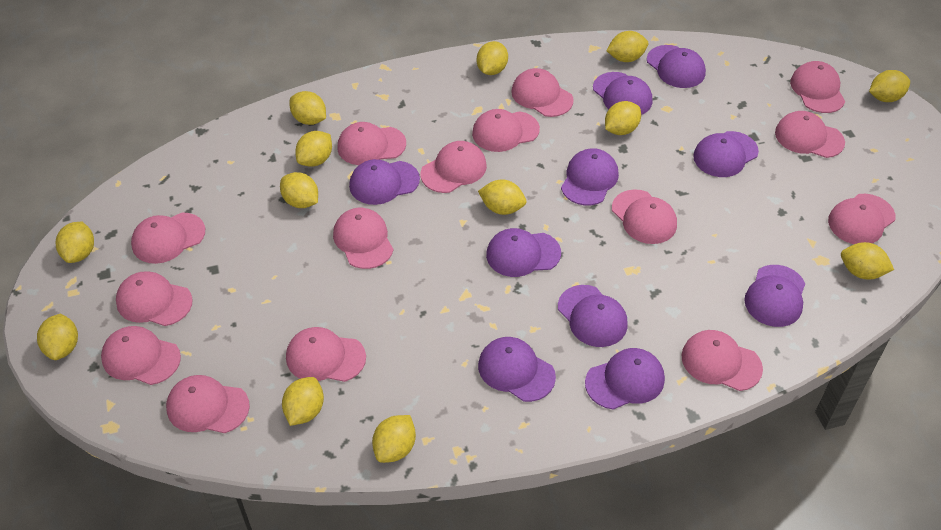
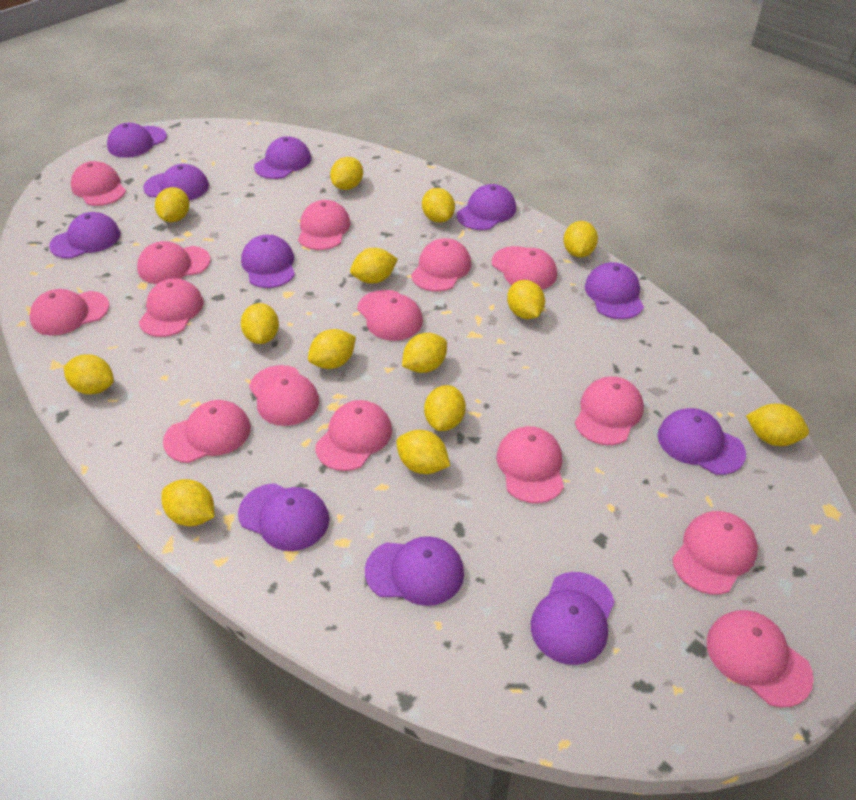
purple cap: 10 -> 11
yellow lemon: 13 -> 14

